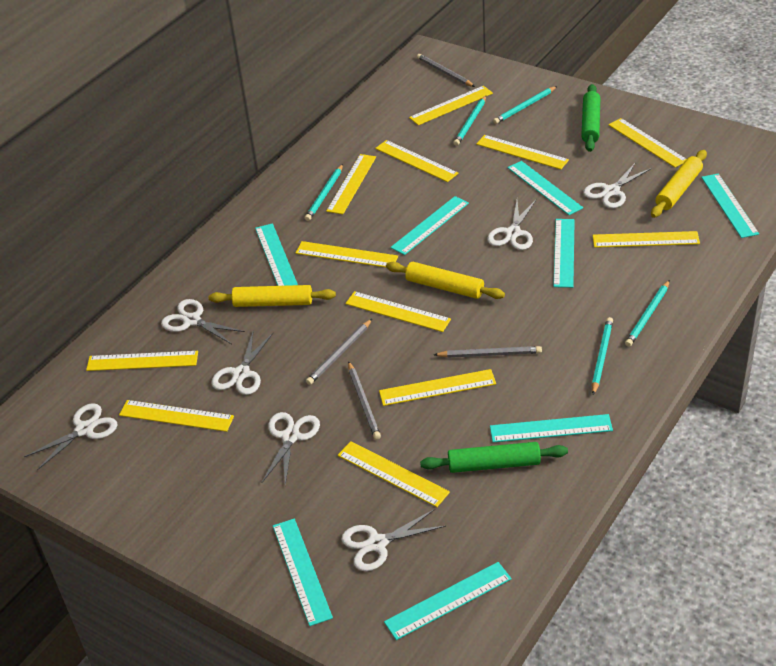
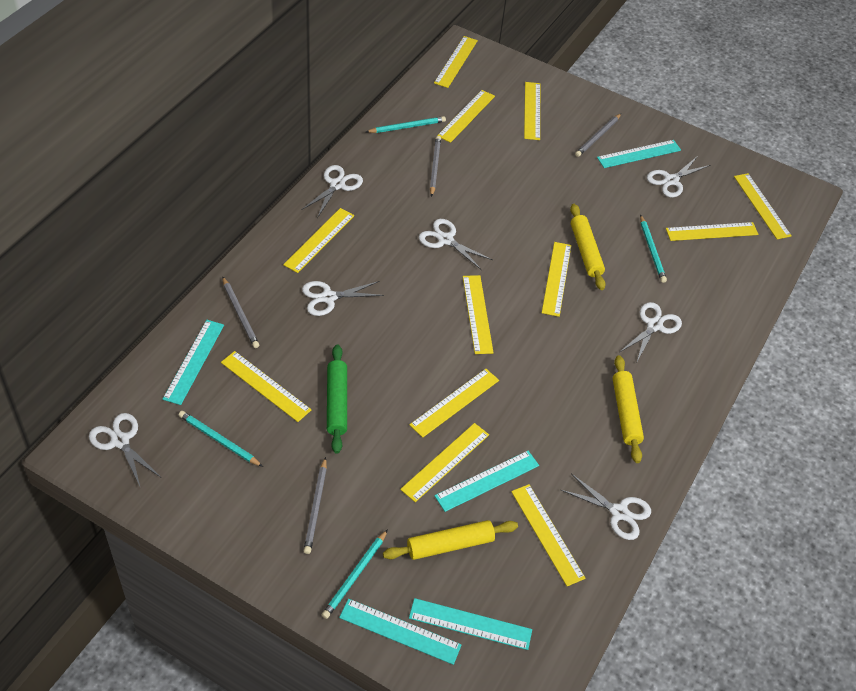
green rolling pin: 2 -> 1
turquoise pencil: 5 -> 4
turquoise ruler: 8 -> 5

